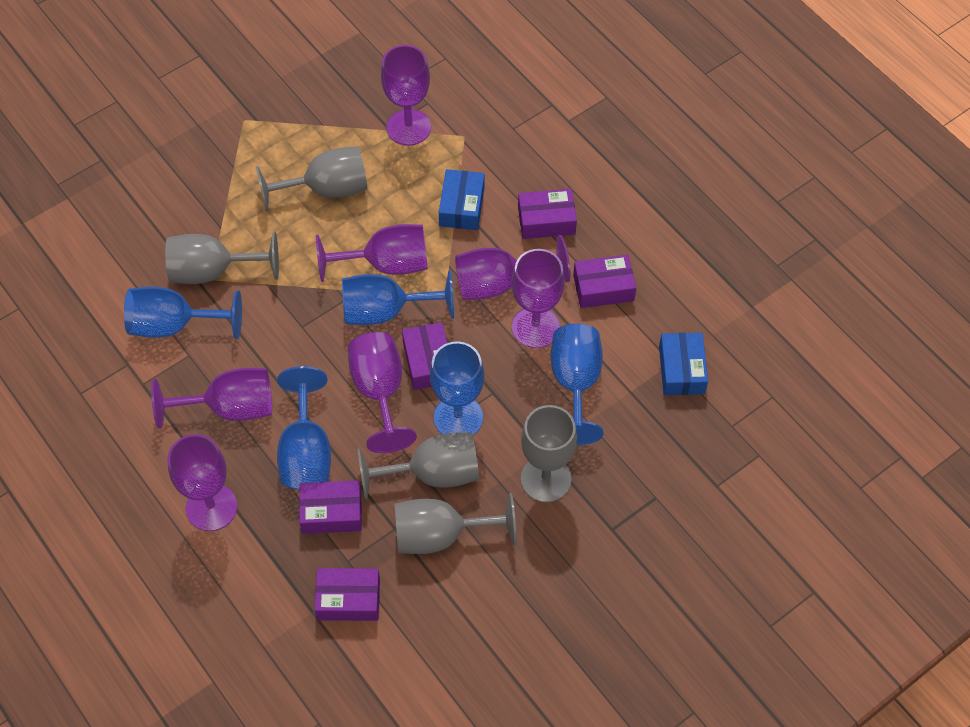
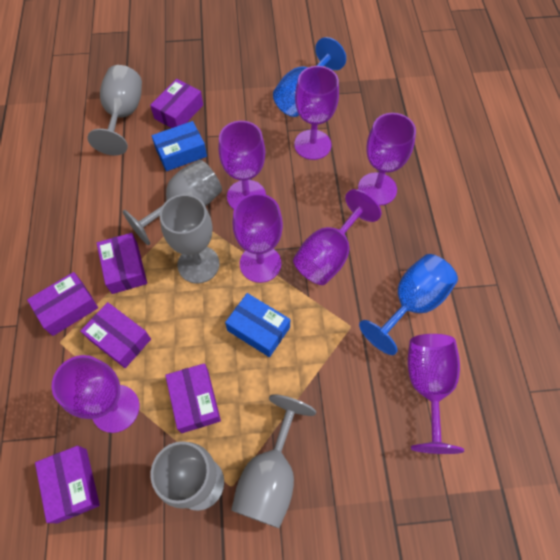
blue goblet: 5 -> 2
purple box: 5 -> 6

